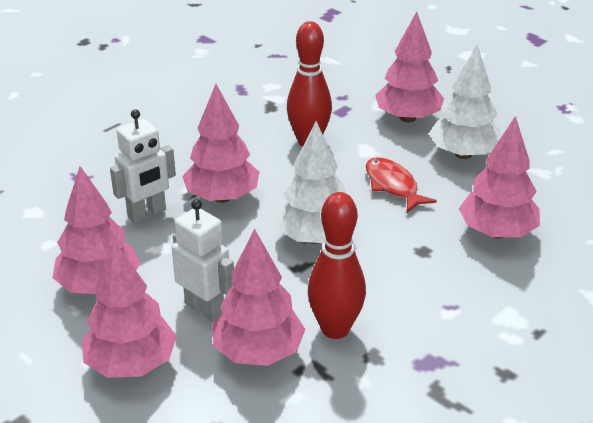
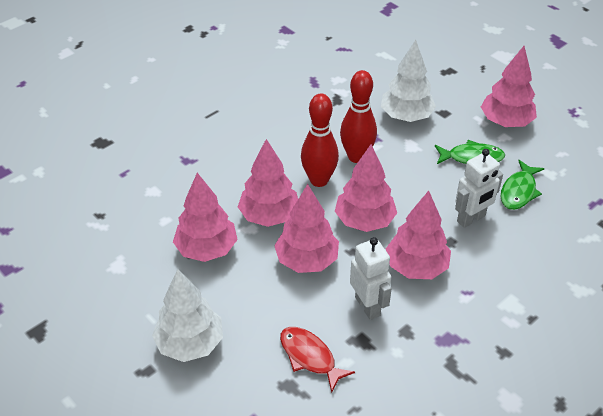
green fish: 0 -> 2

